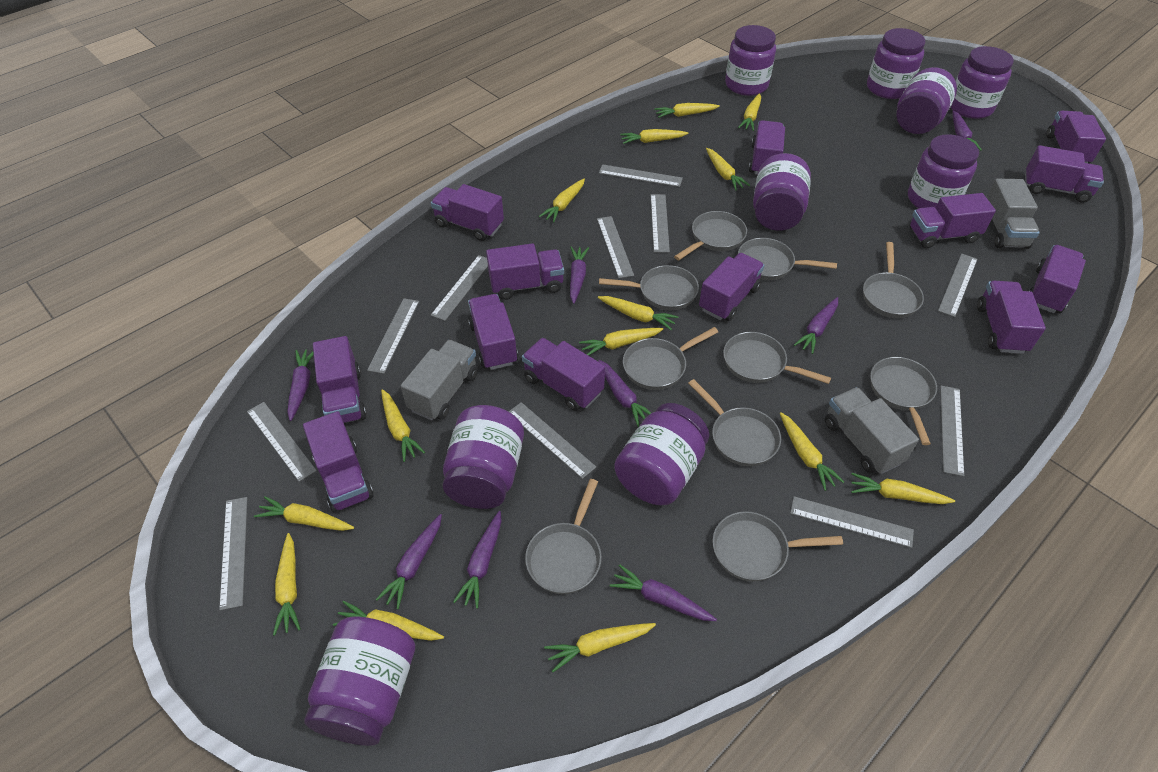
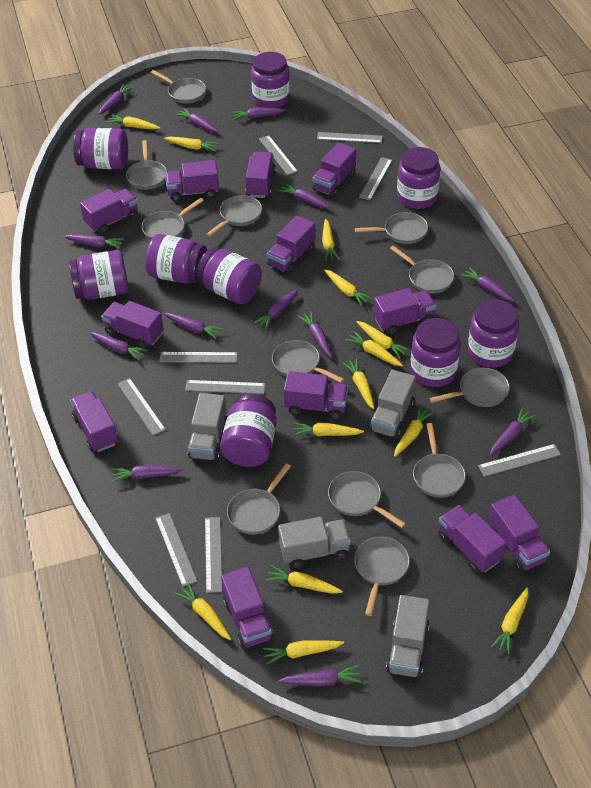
grey pan: 10 -> 12
grey ruler: 11 -> 9
grey truck: 3 -> 4
purple carrot: 8 -> 13
purple truck: 13 -> 12
yellow carrot: 14 -> 13

